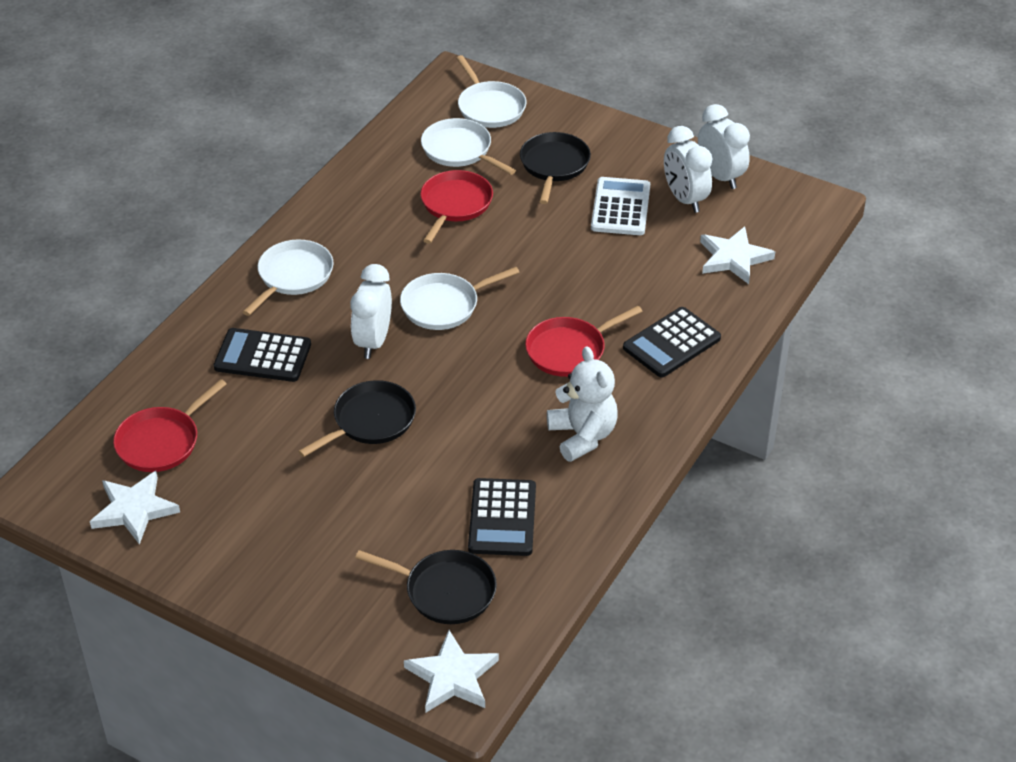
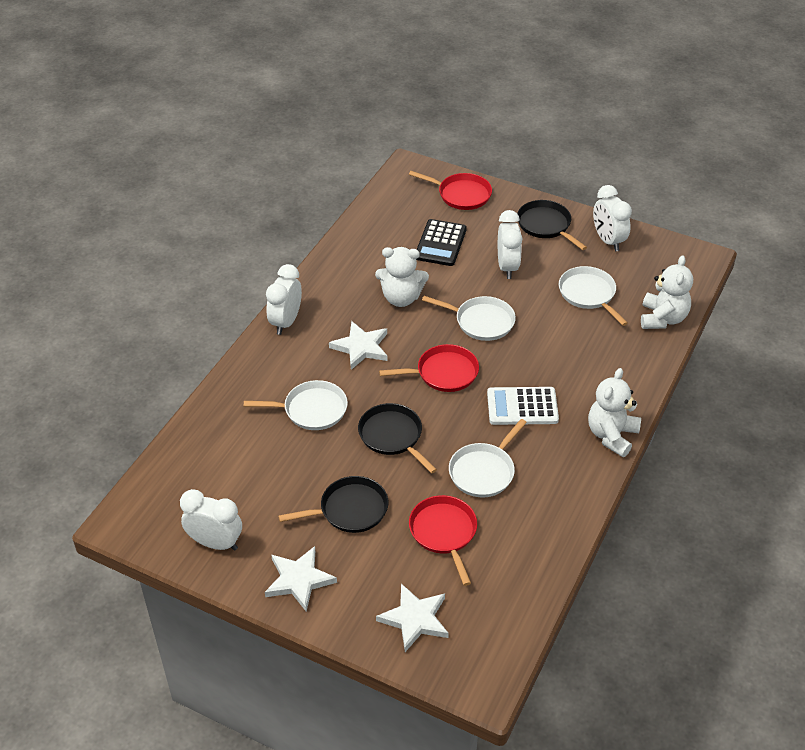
black calculator: 3 -> 1
white clock: 3 -> 4
white teddy bear: 1 -> 3

